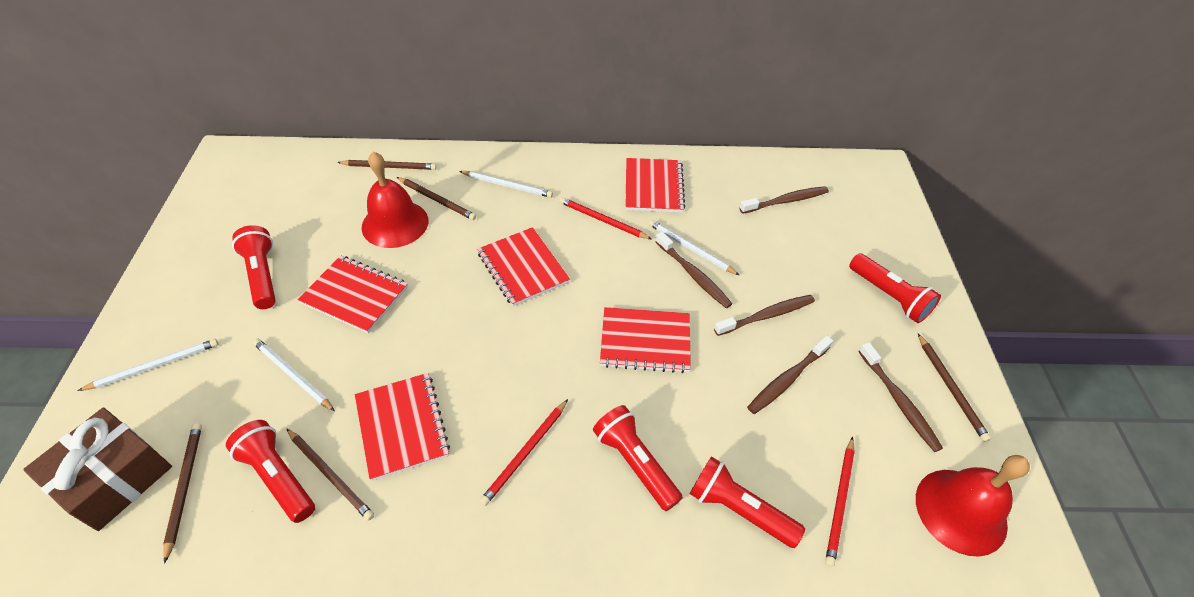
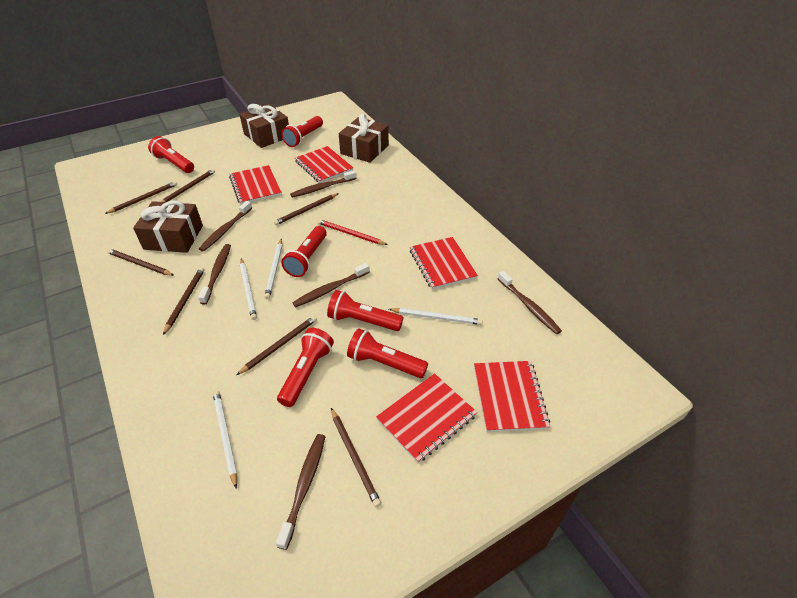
brown gift: 1 -> 3
brown pencil: 5 -> 7
brown toothbrush: 5 -> 6
red bell: 2 -> 0
red flashlight: 5 -> 6
red pencil: 3 -> 1

